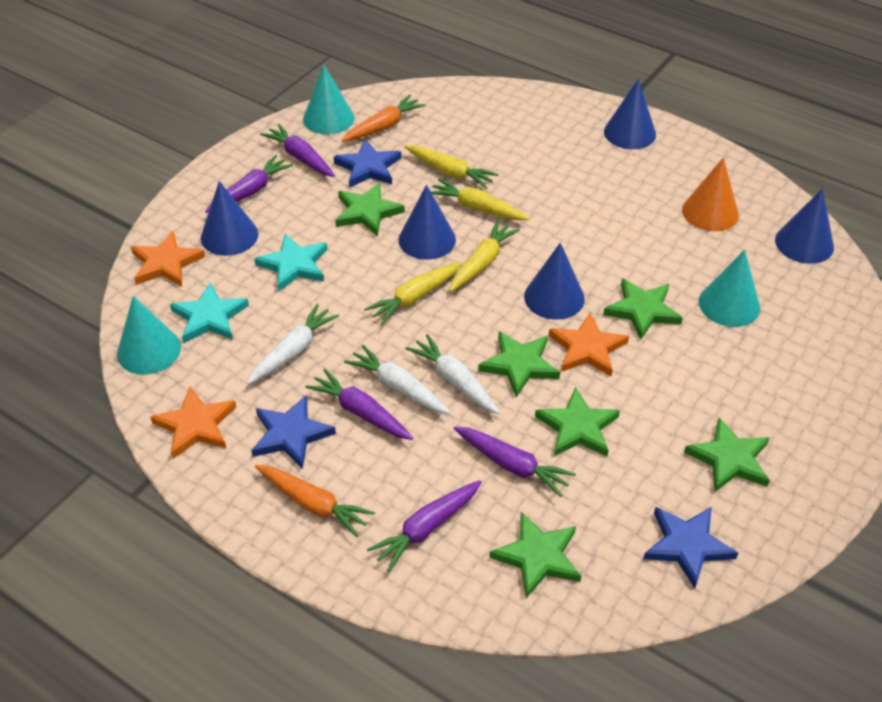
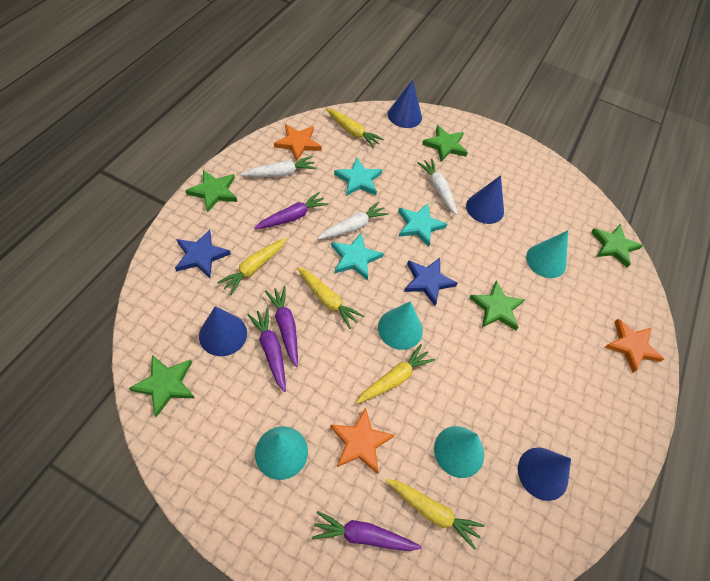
blue cone: 5 -> 4
blue star: 3 -> 2
green star: 6 -> 5
orange carrot: 2 -> 0
orange cone: 1 -> 0
purple carrot: 5 -> 4
turquoise cone: 3 -> 4
turquoise star: 2 -> 3
yellow carrot: 4 -> 5

